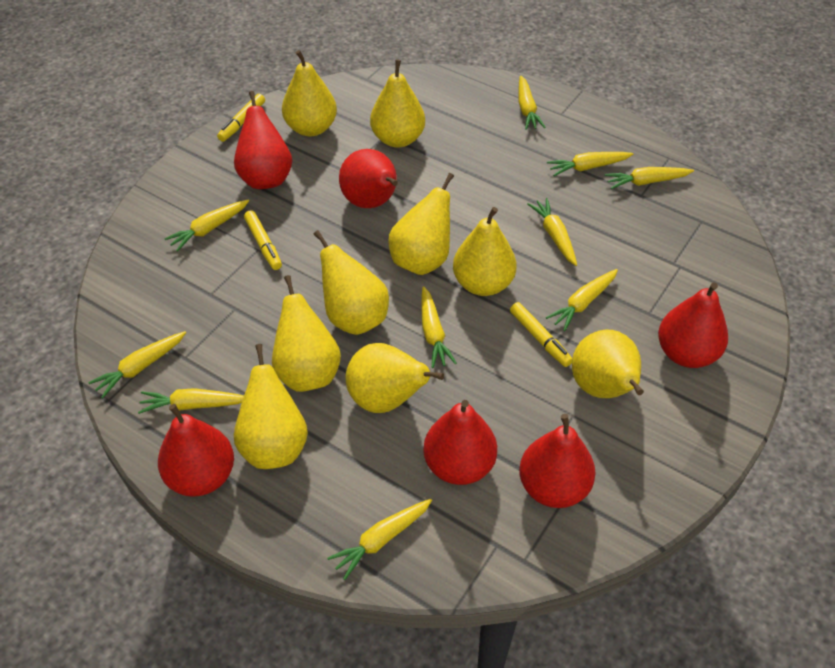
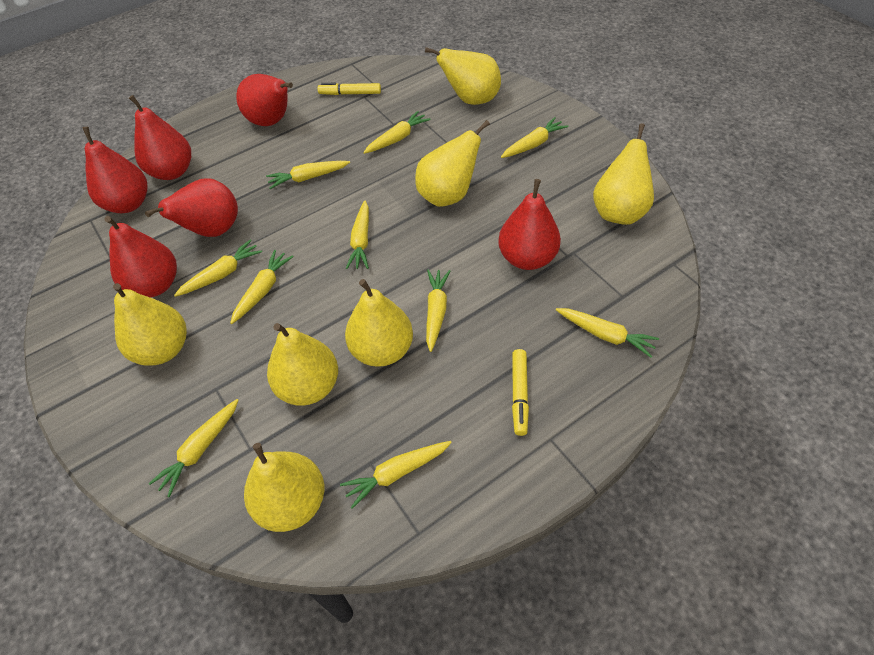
yellow marker: 3 -> 2
yellow pear: 9 -> 7

